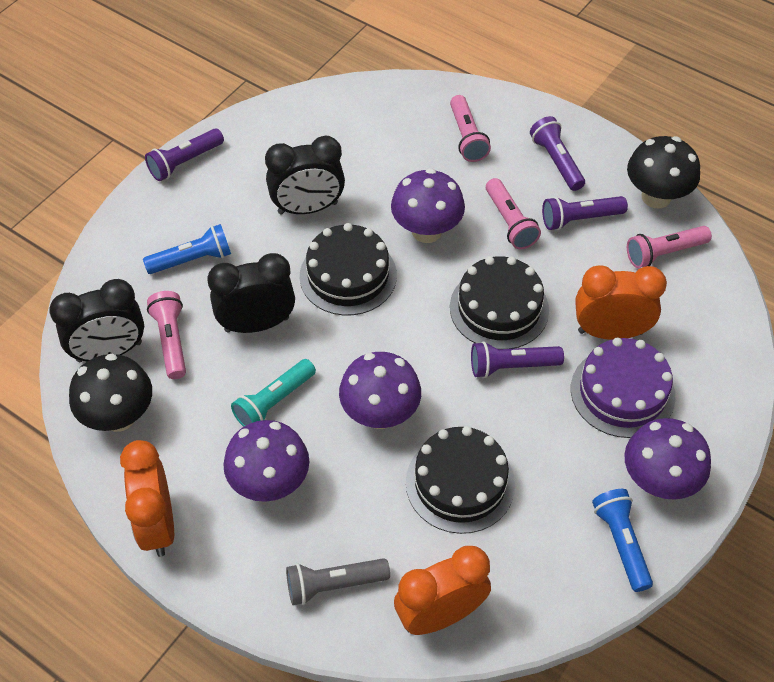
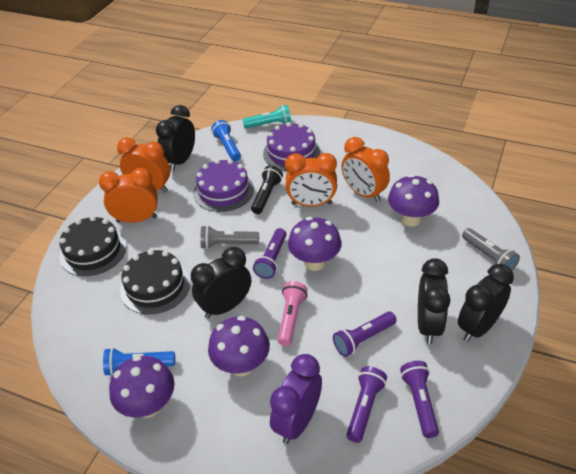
black cake: 3 -> 2
black clock: 3 -> 4
black flashlight: 0 -> 1
black mushroom: 2 -> 0
grey flashlight: 1 -> 2
orange clock: 3 -> 4
pink flashlight: 4 -> 1
purple cake: 1 -> 2
purple clock: 0 -> 1

